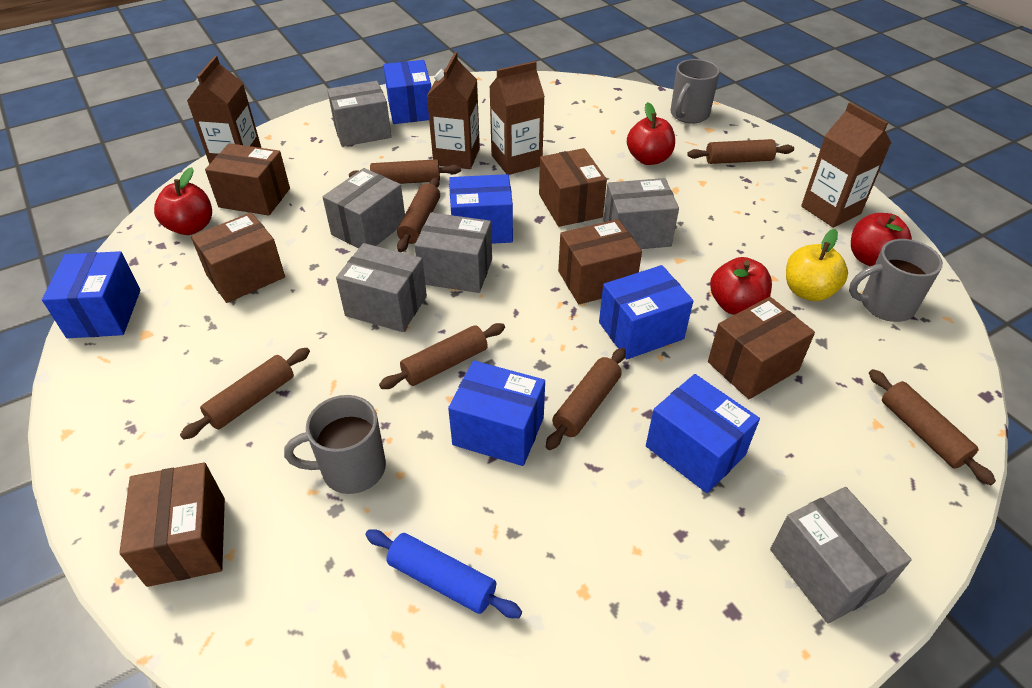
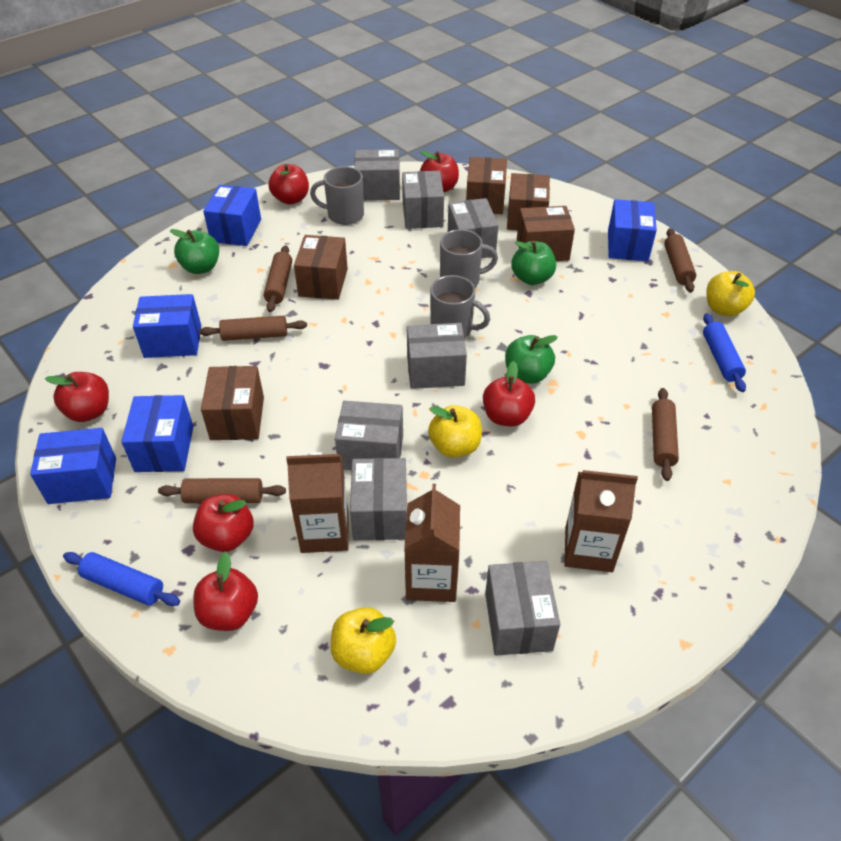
blue box: 6 -> 5
blue rolling pin: 1 -> 2
brown box: 6 -> 5
brown carton: 4 -> 3
brown rolling pin: 7 -> 5
green apple: 0 -> 3
grey box: 6 -> 7
red apple: 4 -> 6
yellow apple: 1 -> 3

